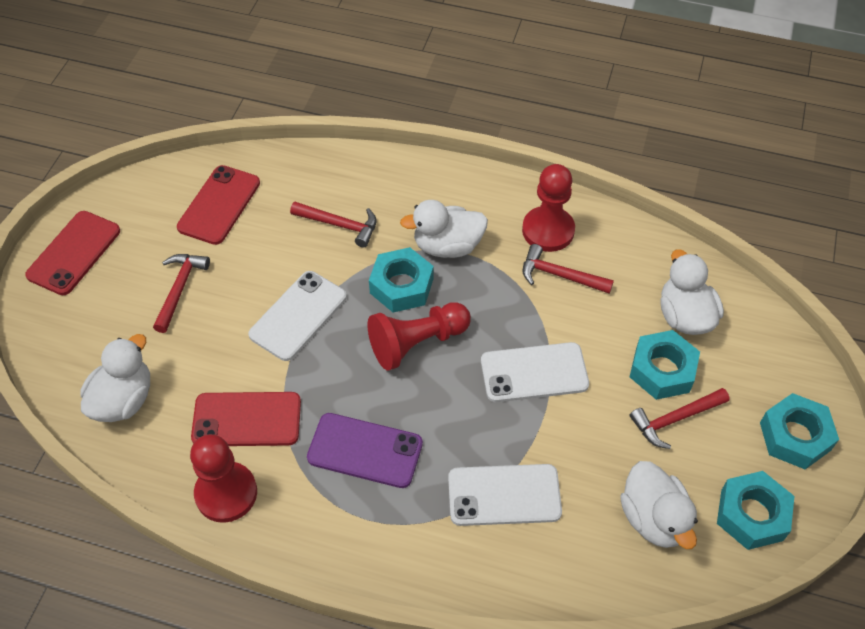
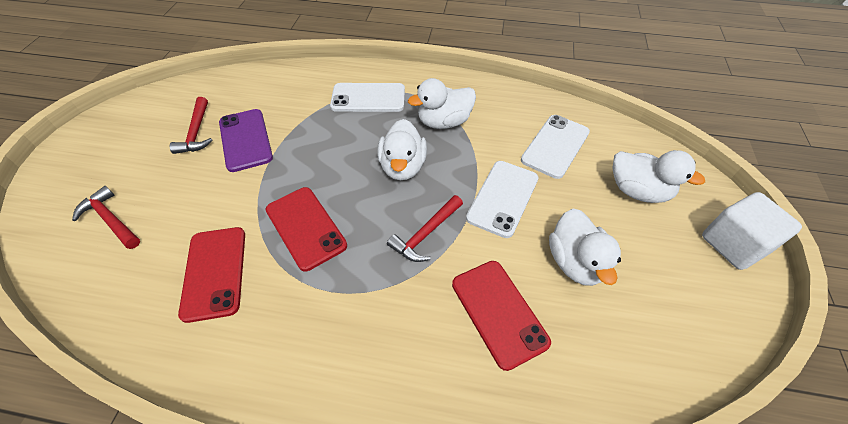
red hammer: 4 -> 3
red pawn: 3 -> 0
turquoise nut: 4 -> 0
white cube: 0 -> 1

